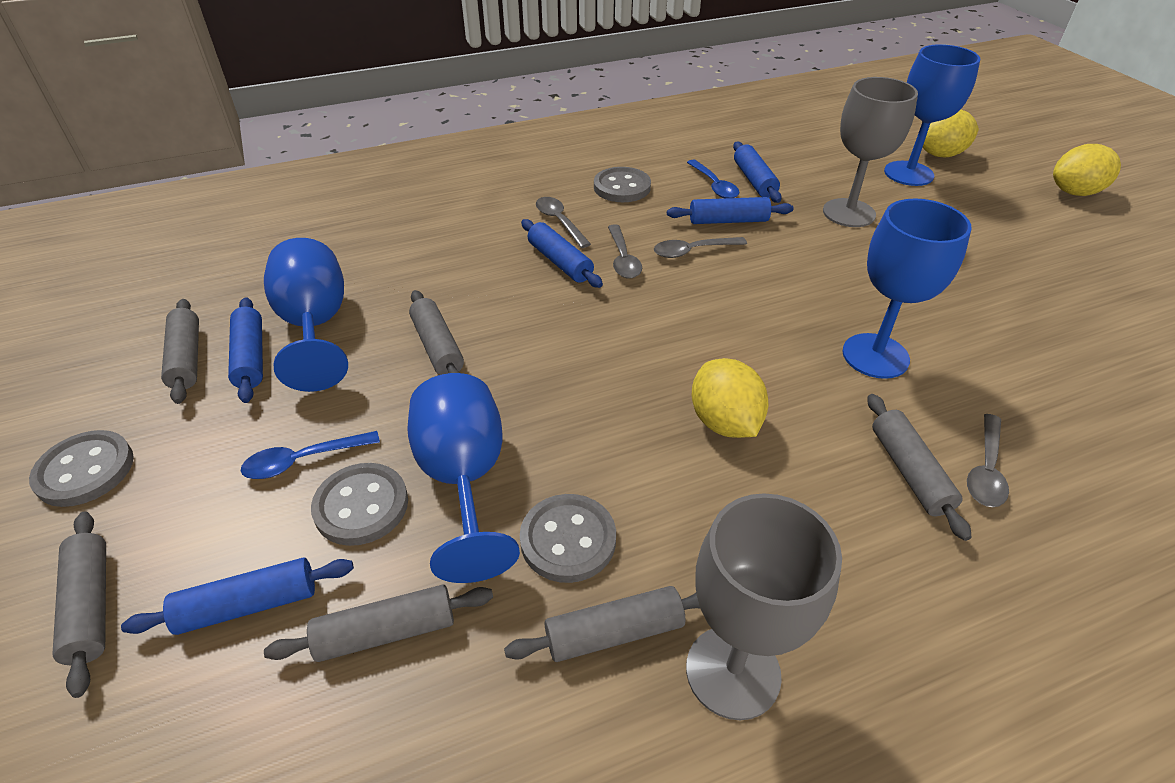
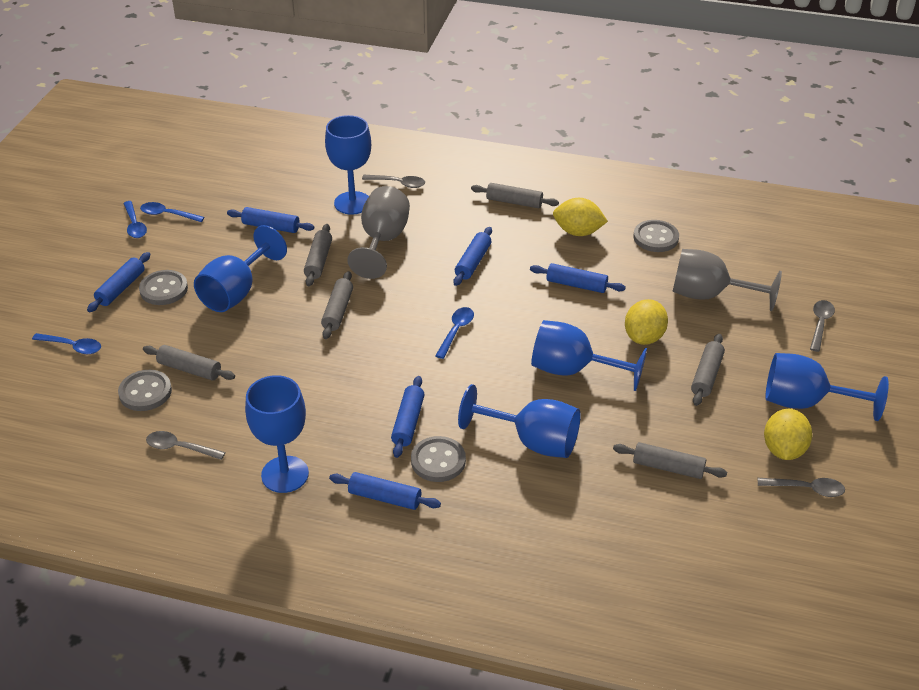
blue goblet: 4 -> 6
blue rolling pin: 5 -> 6
blue spoon: 2 -> 4

